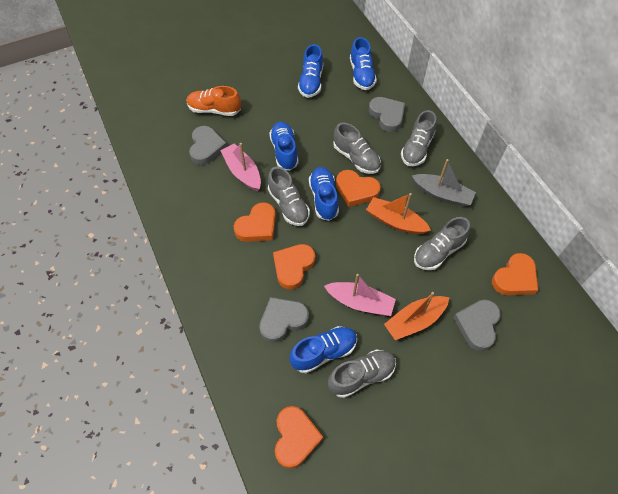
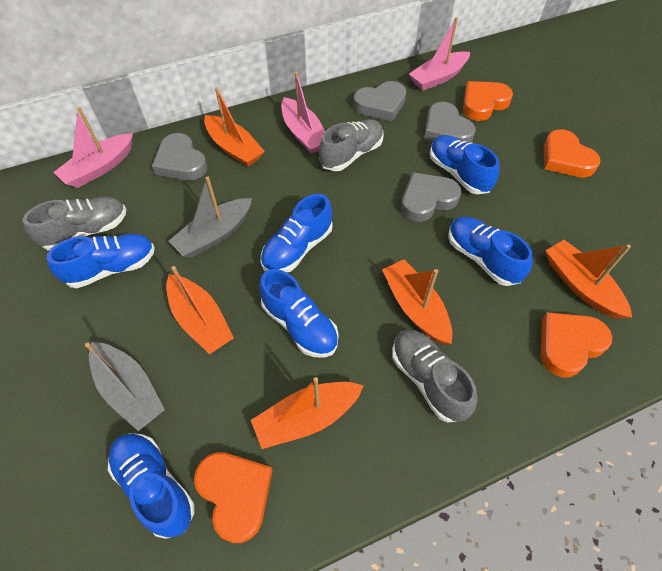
blue shoe: 5 -> 6
grey boat: 1 -> 2
grey shoe: 5 -> 3
orange boat: 2 -> 5
orange heart: 5 -> 4
orange shoe: 1 -> 0
pink boat: 2 -> 3

